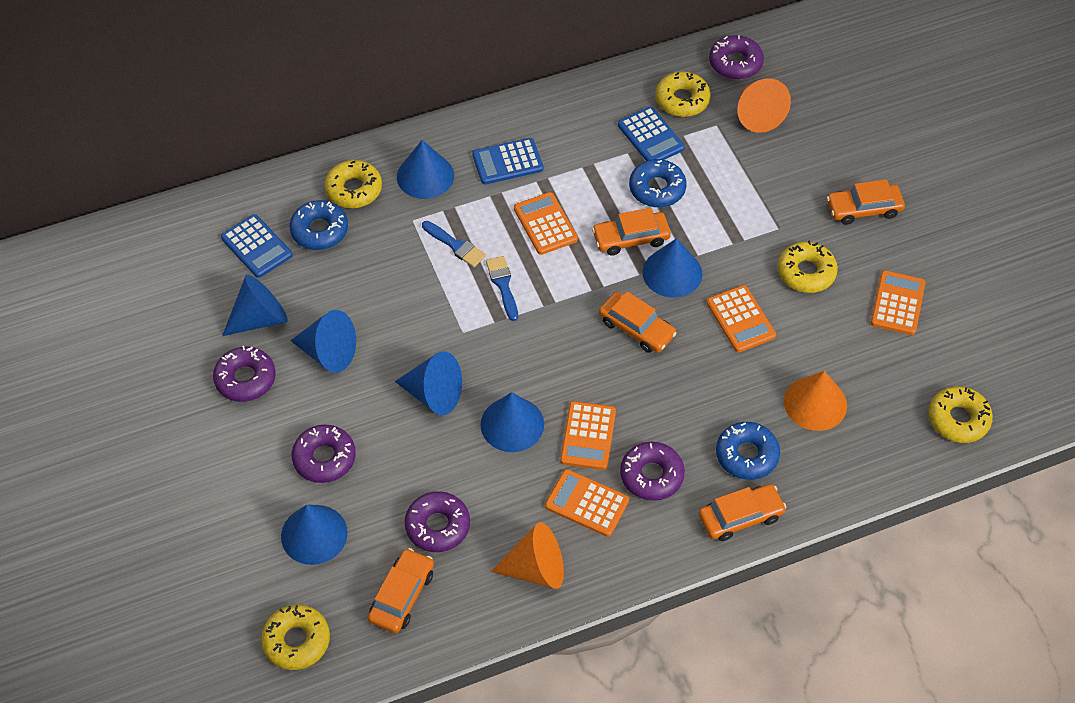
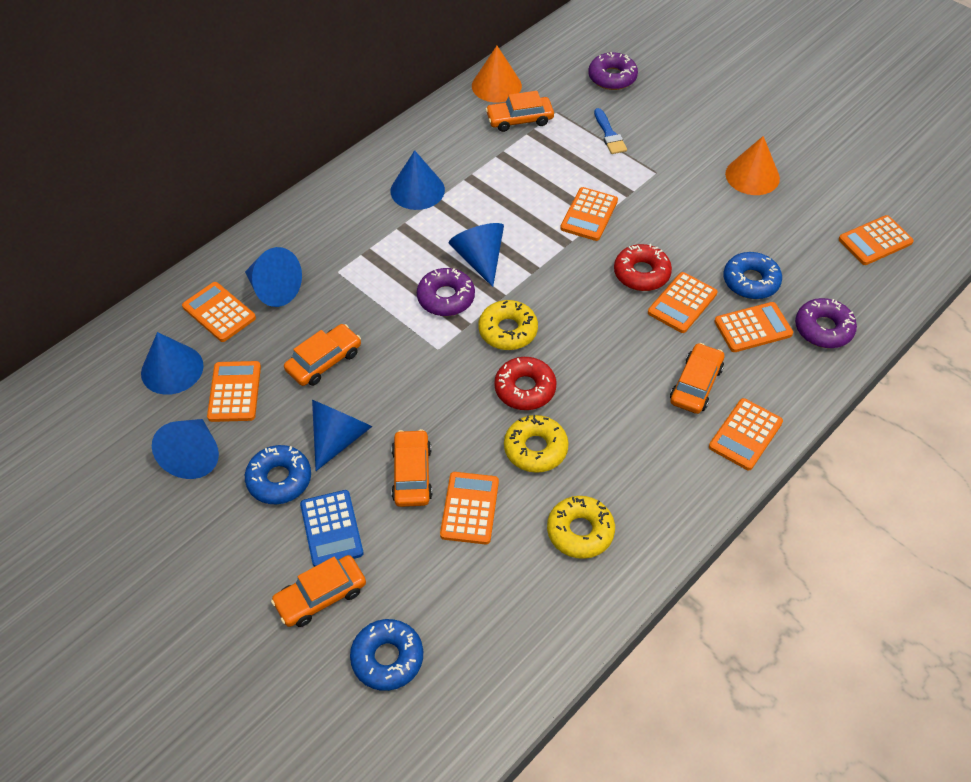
blue brush: 2 -> 1
blue calculator: 3 -> 1
blue cone: 7 -> 6
orange calculator: 5 -> 8
orange cone: 3 -> 2
purple donut: 5 -> 3
red donut: 0 -> 2
yellow donut: 5 -> 3

